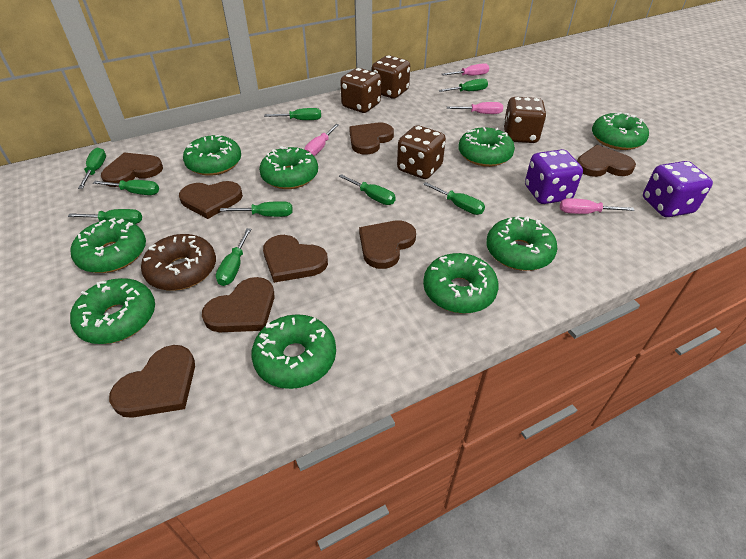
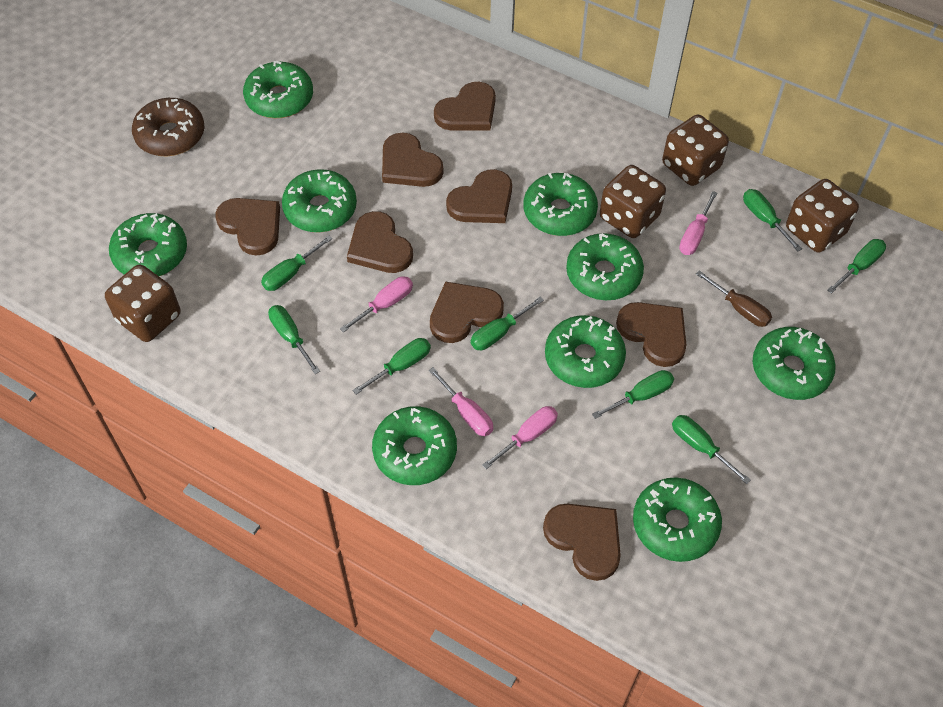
brown screwdriver: 0 -> 1
green screwdriver: 9 -> 8
purple dice: 2 -> 0

